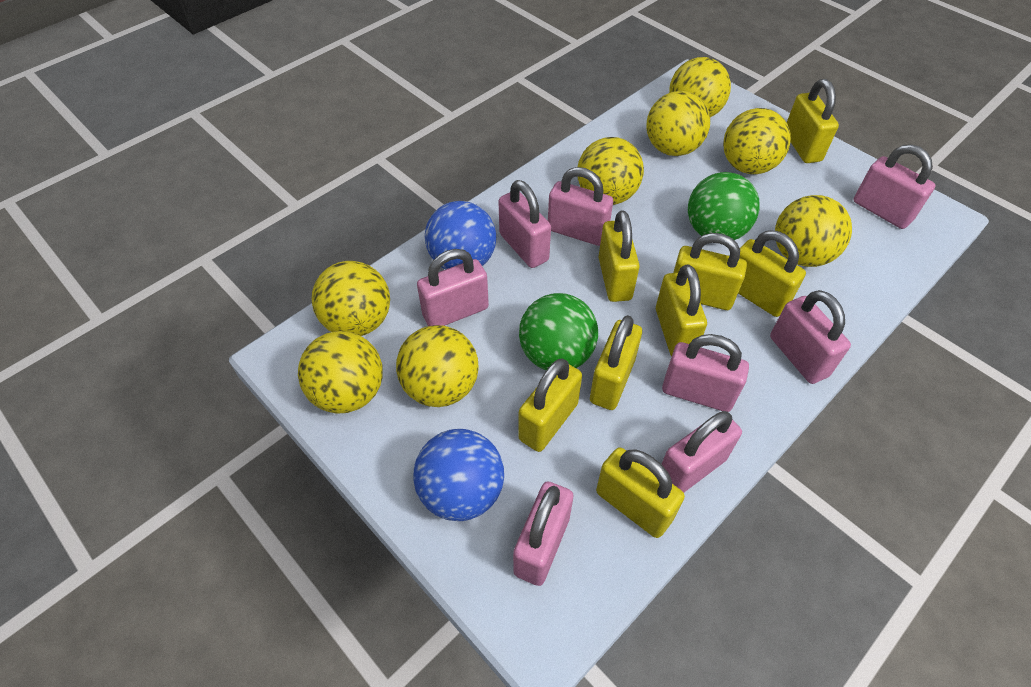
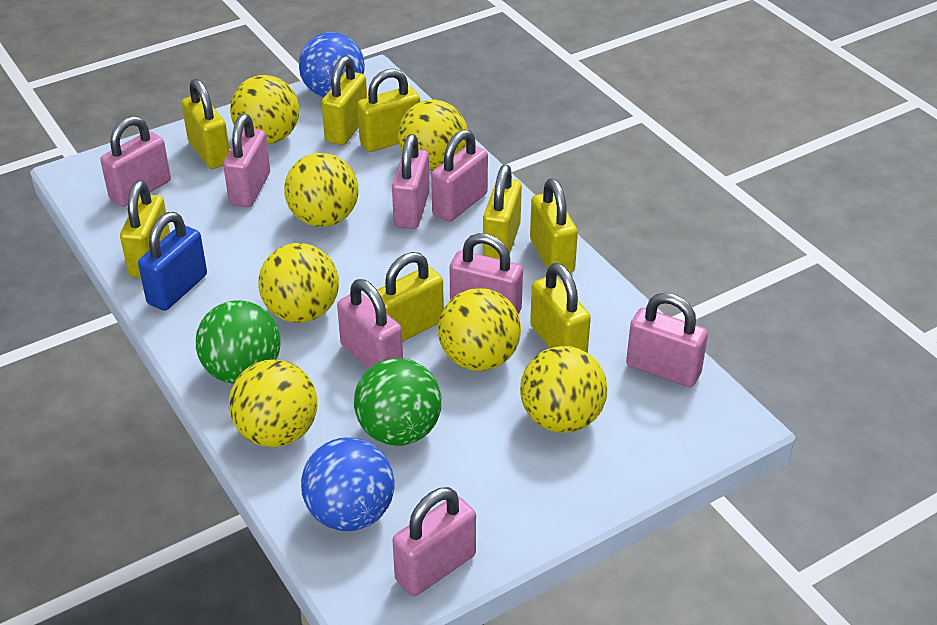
blue padlock: 0 -> 1
yellow ball: 8 -> 7

